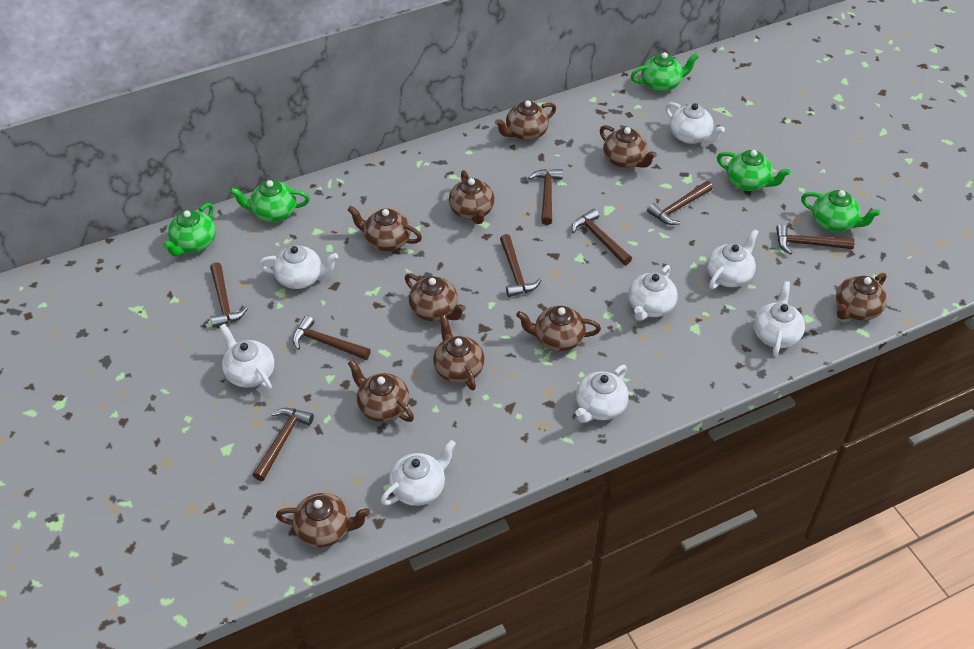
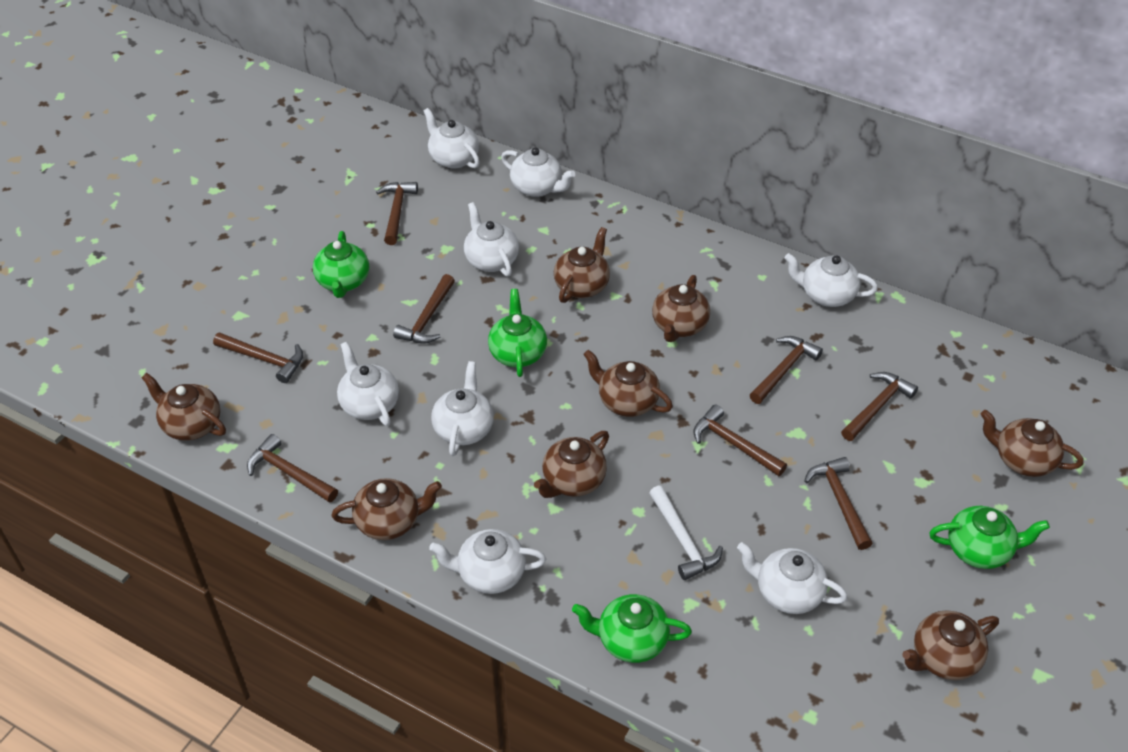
brown teapot: 10 -> 8
green teapot: 5 -> 4
white hammer: 0 -> 1

